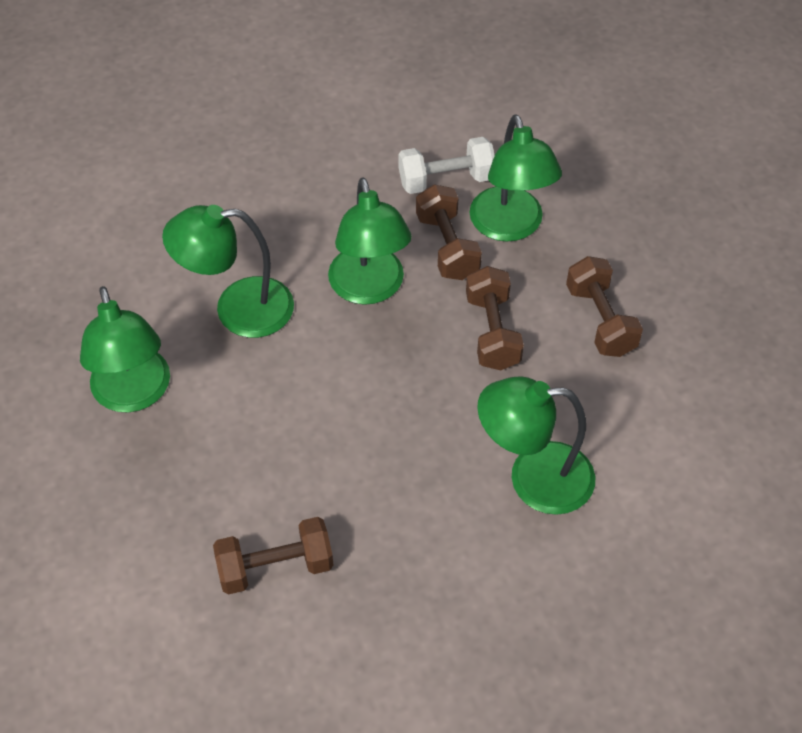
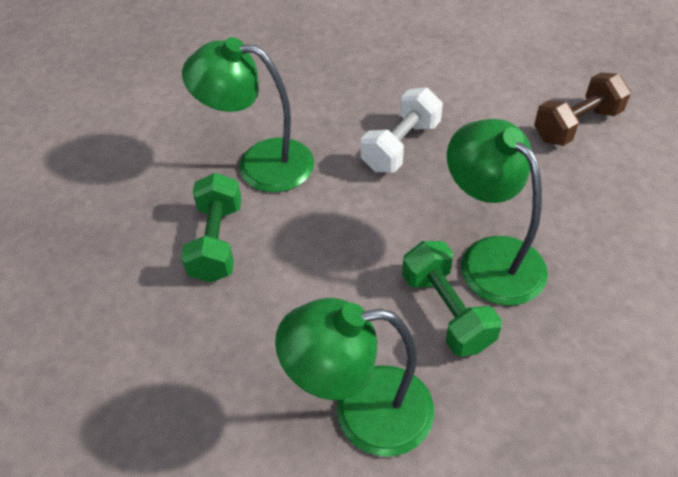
brown dumbbell: 4 -> 1
green dumbbell: 0 -> 2
green lamp: 5 -> 3

